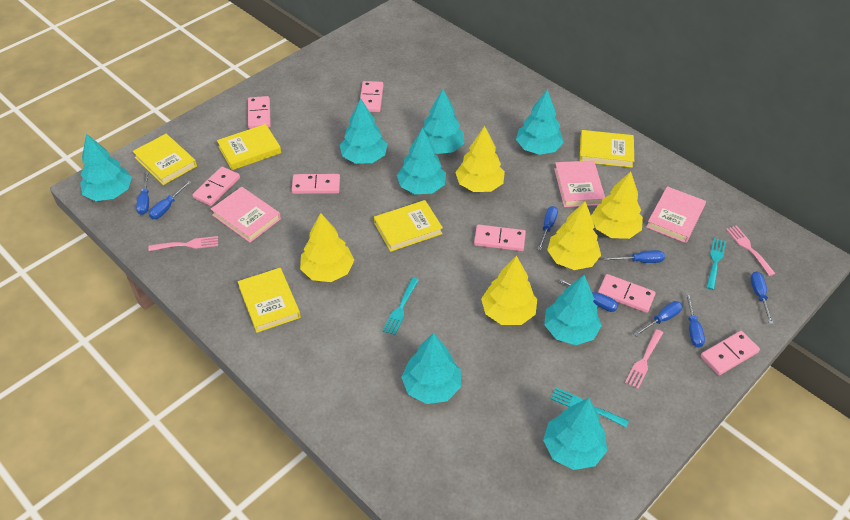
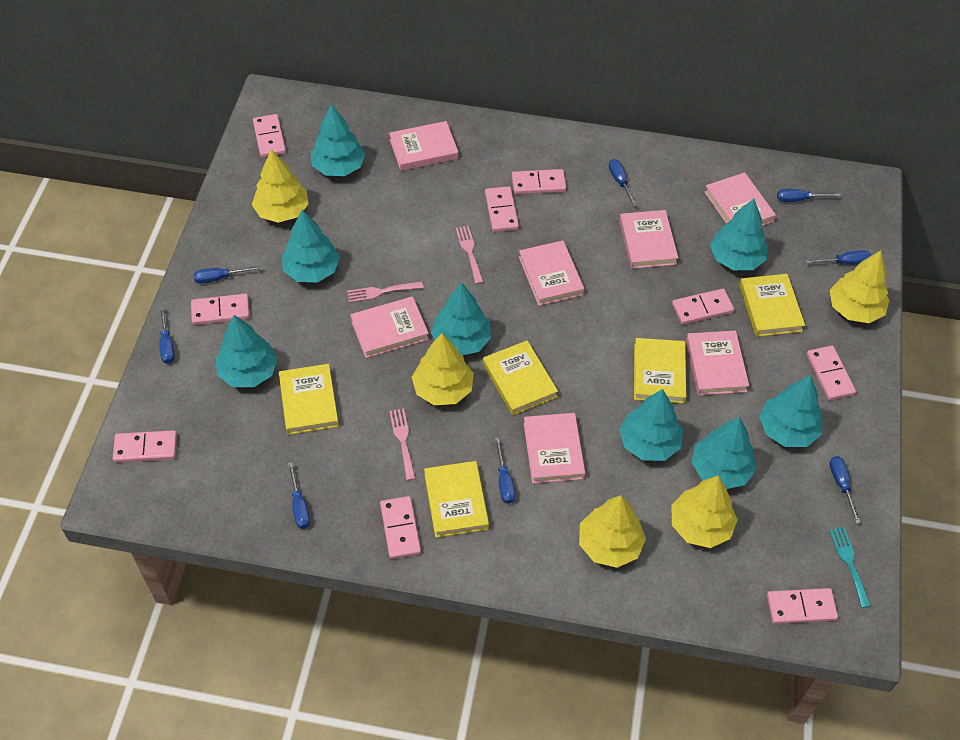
pink book: 3 -> 7
pink domino: 7 -> 9
turquoise fork: 3 -> 1

